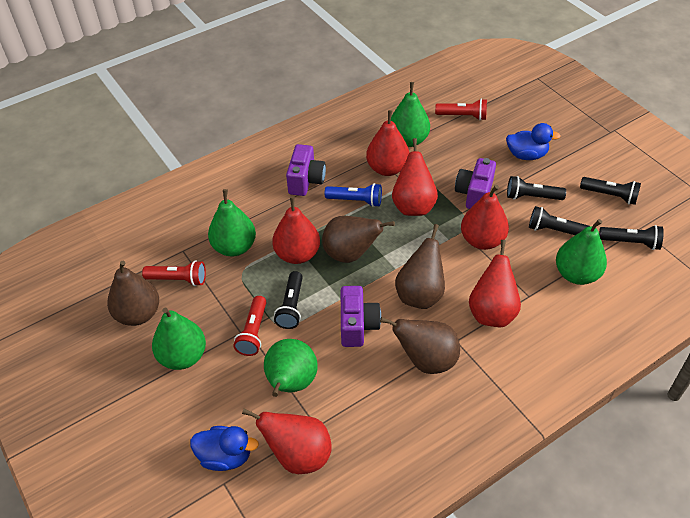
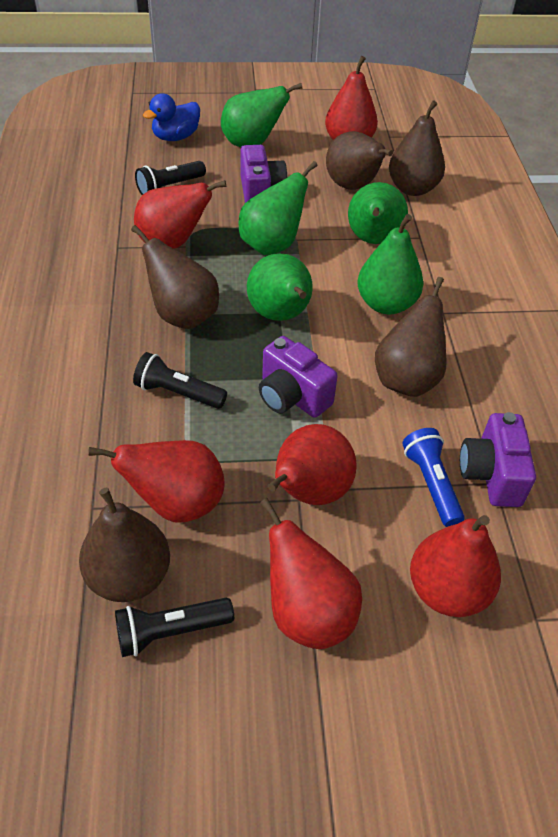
black flashlight: 5 -> 3
blue duck: 2 -> 1
brown pear: 4 -> 5
red flashlight: 3 -> 0

